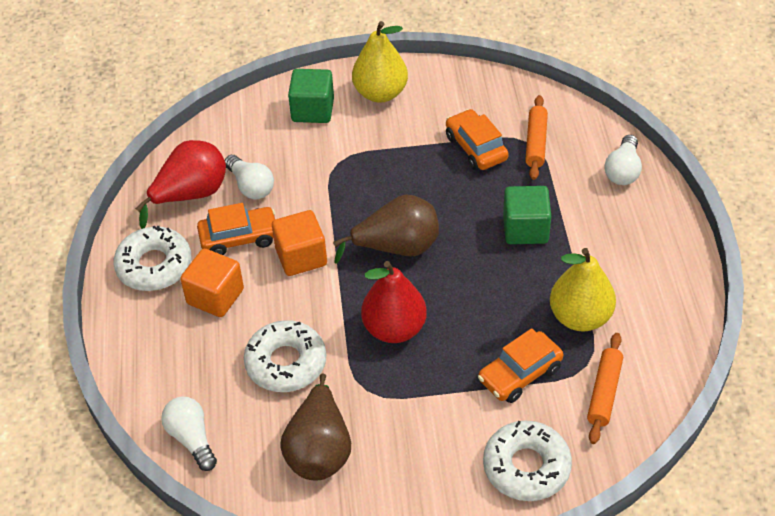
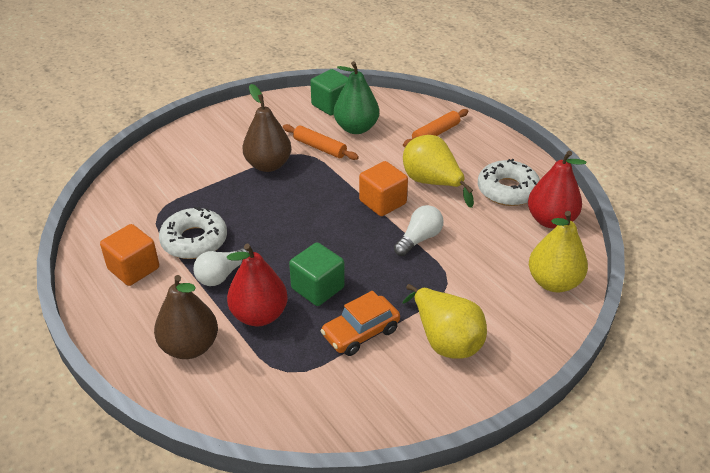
green pear: 0 -> 1
orange car: 3 -> 1
white donut: 3 -> 2
white light bulb: 3 -> 2
yellow pear: 2 -> 3

